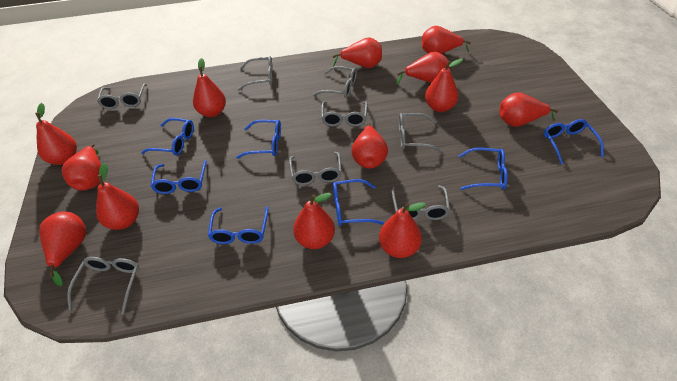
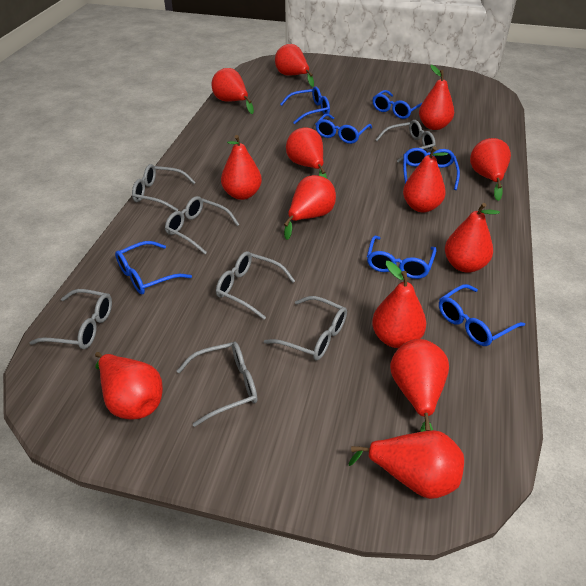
grey glasses: 8 -> 7

